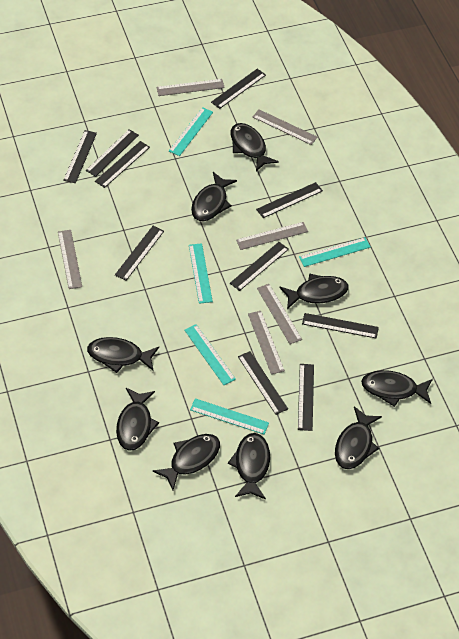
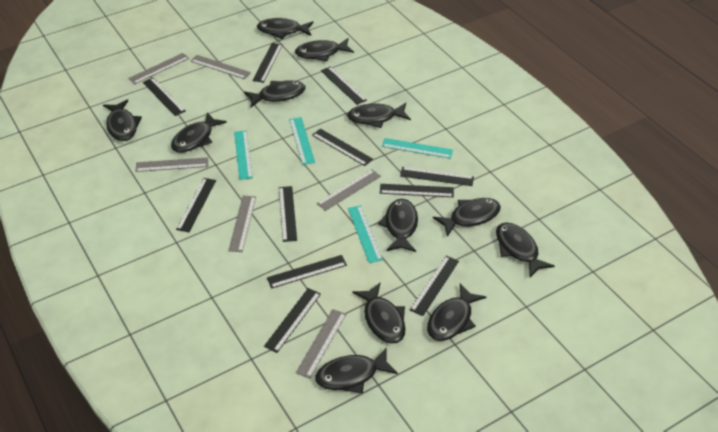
black fish: 9 -> 12
black ruler: 10 -> 11
turquoise ruler: 5 -> 4

